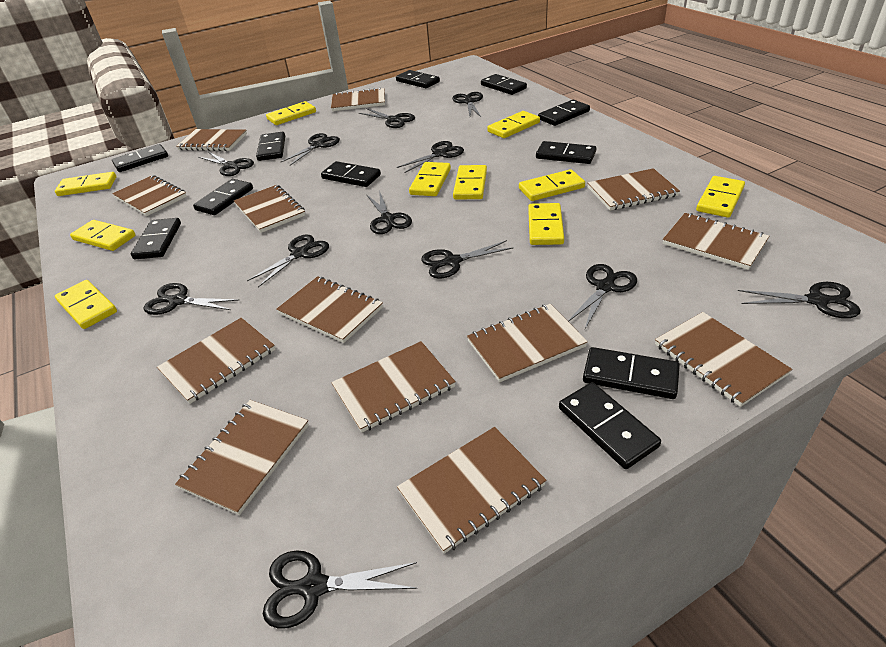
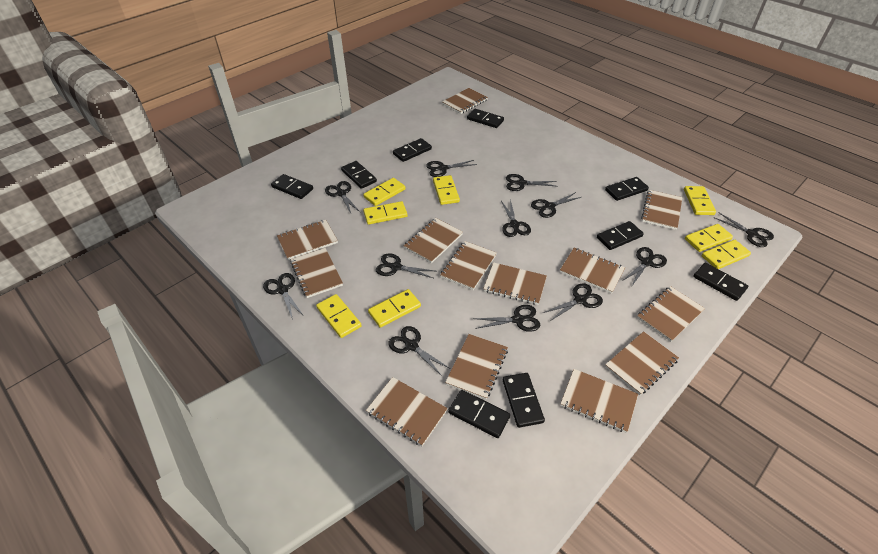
black domino: 11 -> 9
yellow domino: 10 -> 8

